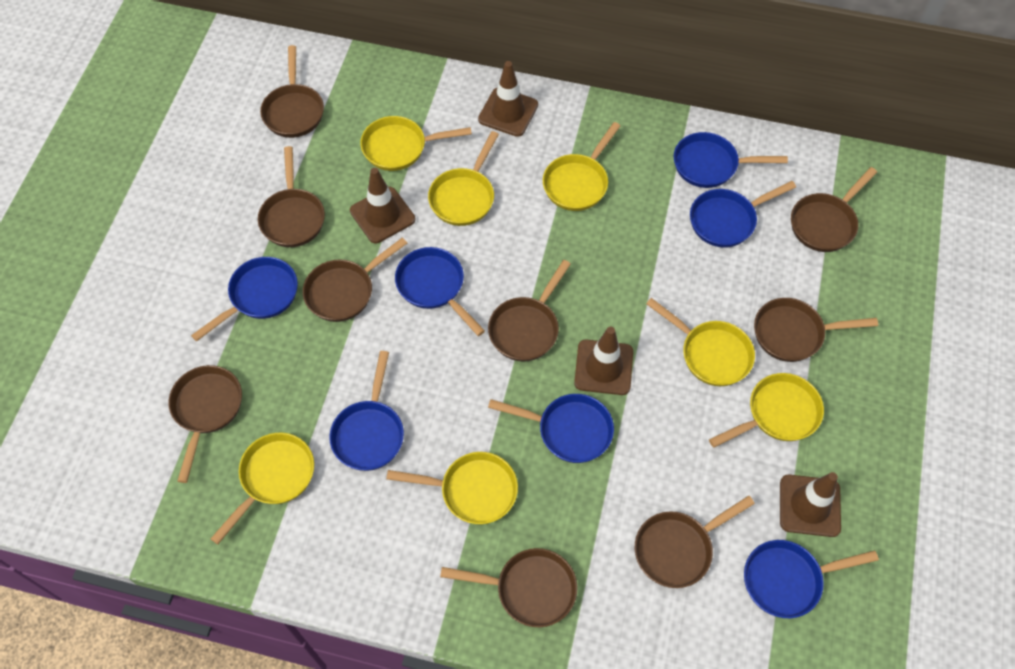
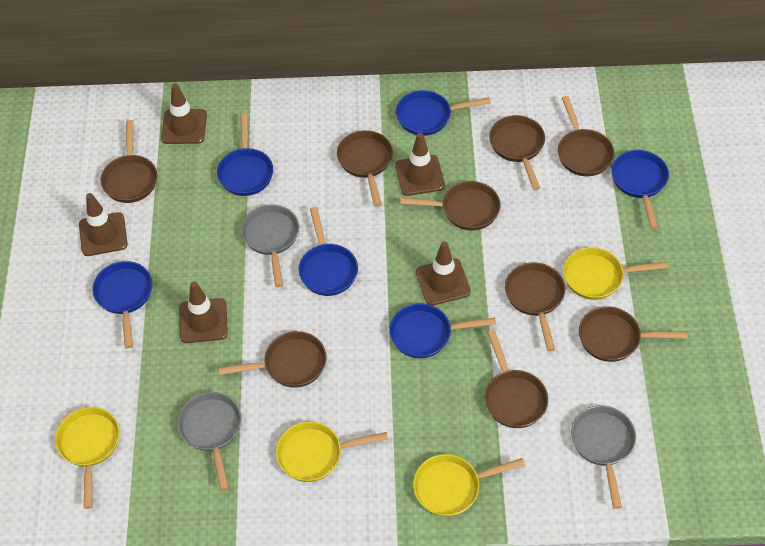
blue pan: 7 -> 6
brown traffic cone: 4 -> 5
grey pan: 0 -> 3
yellow pan: 7 -> 4

